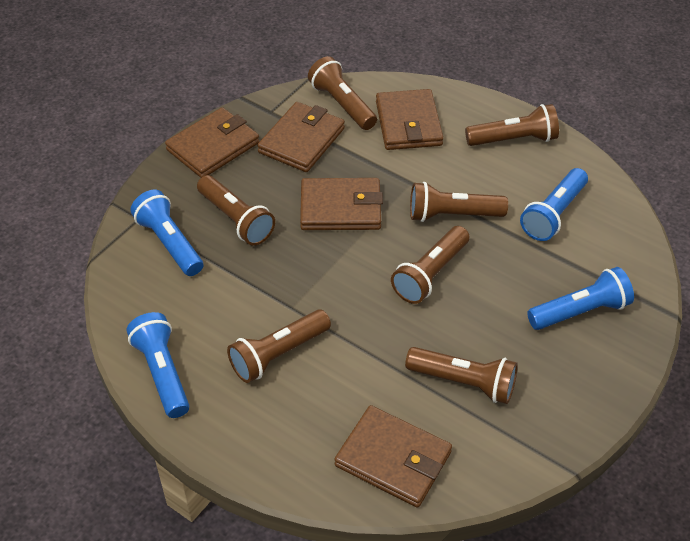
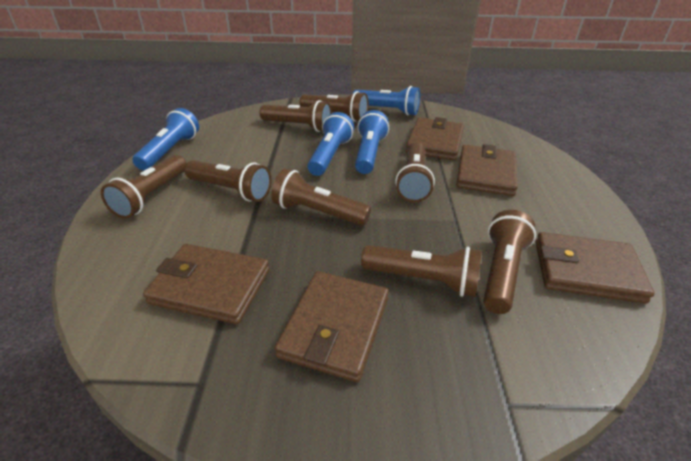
brown flashlight: 7 -> 8

